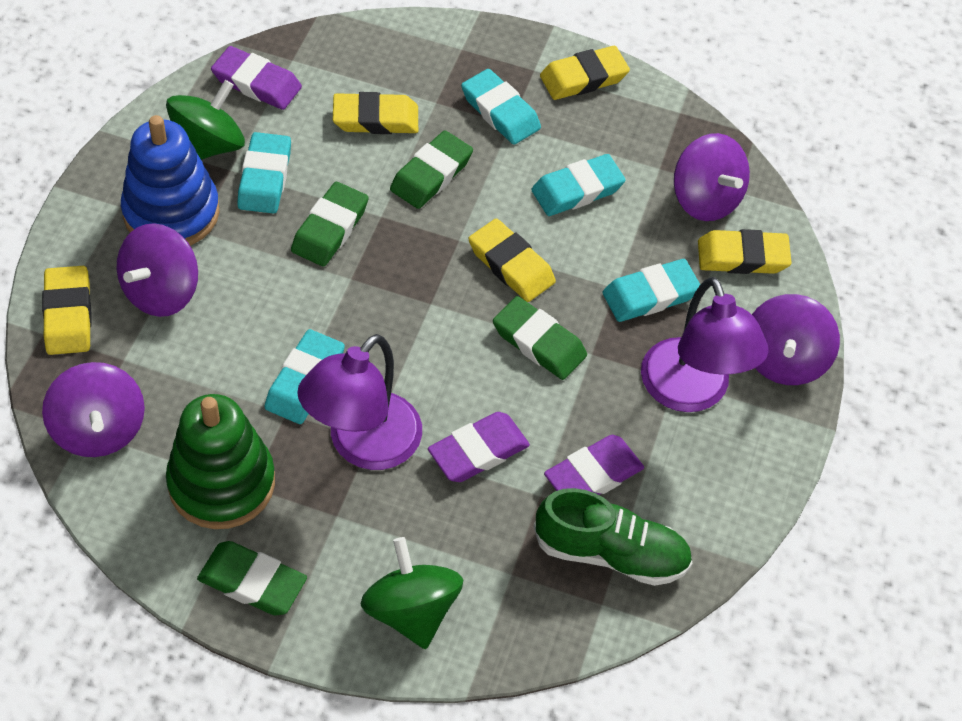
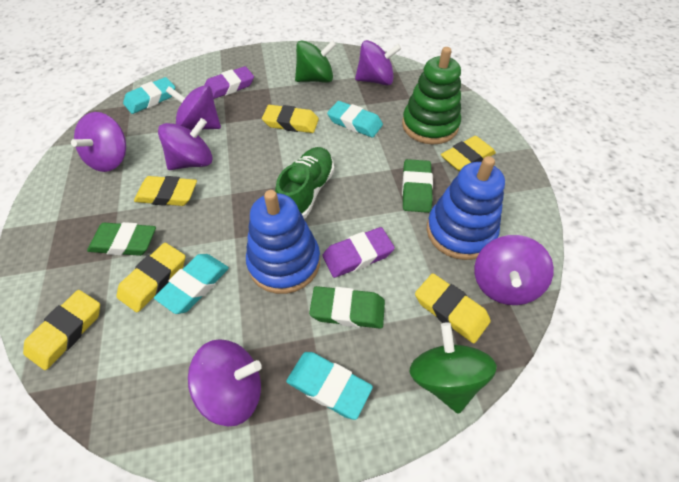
blue stacking toy: 1 -> 2
green eraser: 4 -> 3
purple eraser: 3 -> 2
purple lamp: 2 -> 0
purple spinning top: 4 -> 6
turquoise eraser: 5 -> 4
yellow eraser: 5 -> 6

